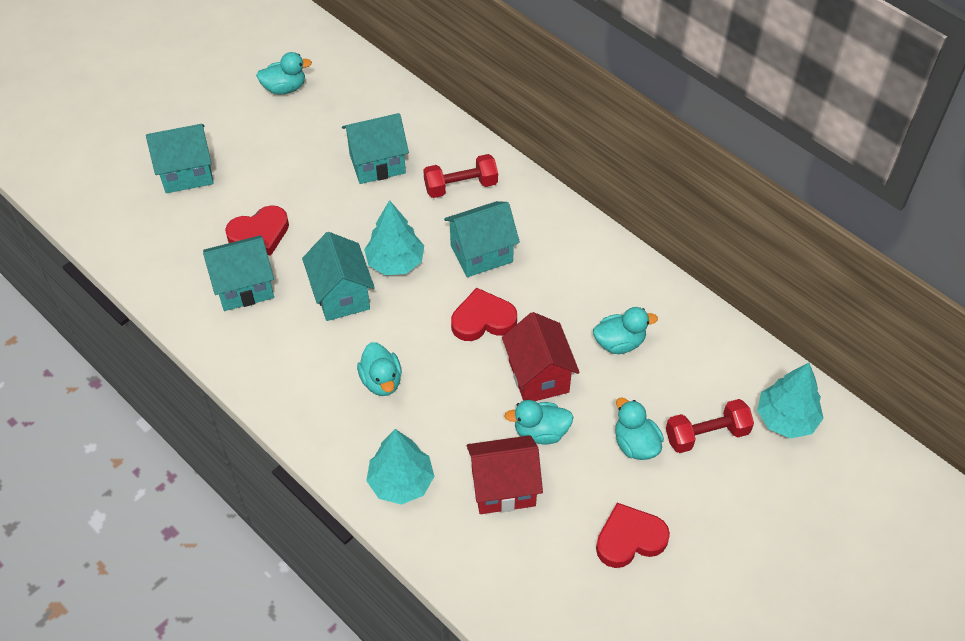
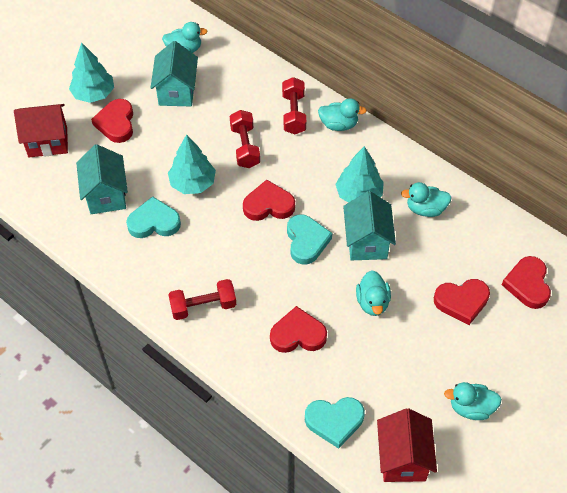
red dumbbell: 2 -> 3
red heart: 3 -> 5
turquoise heart: 0 -> 3
turquoise house: 5 -> 3

